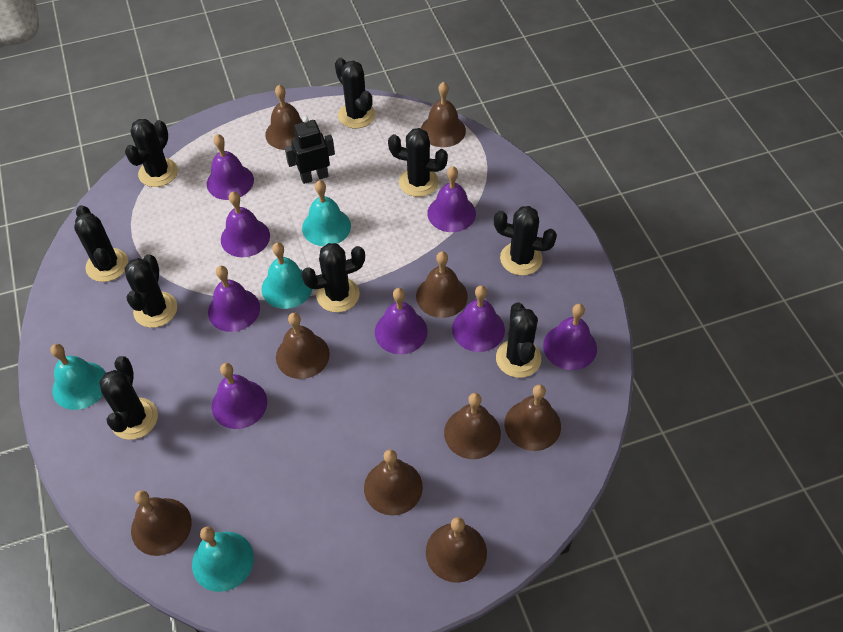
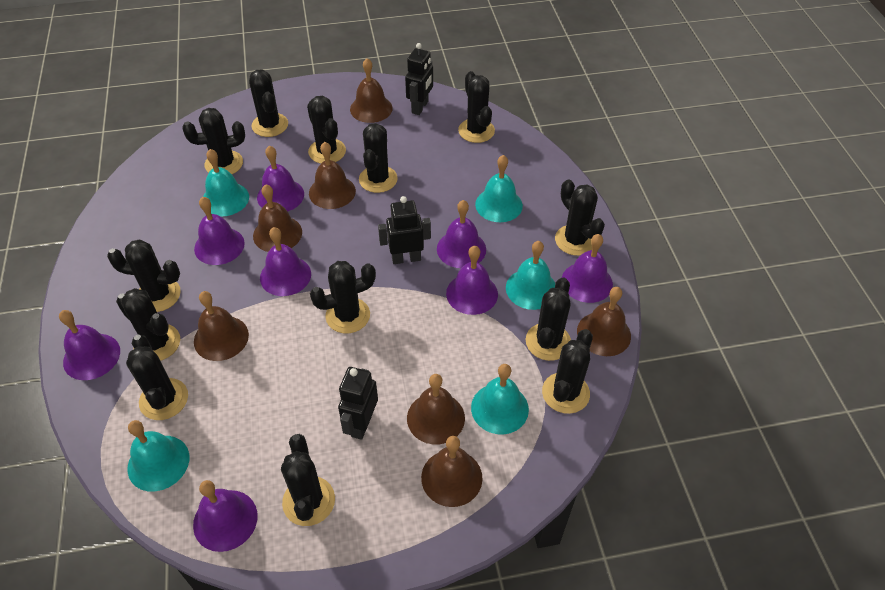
black cactus: 9 -> 13
black robot: 1 -> 3
brown bell: 9 -> 7
turquoise bell: 4 -> 5

